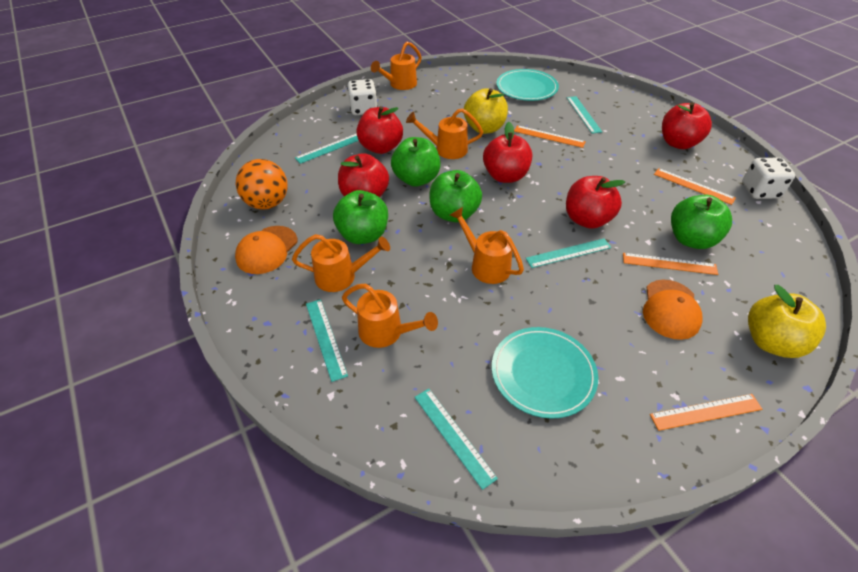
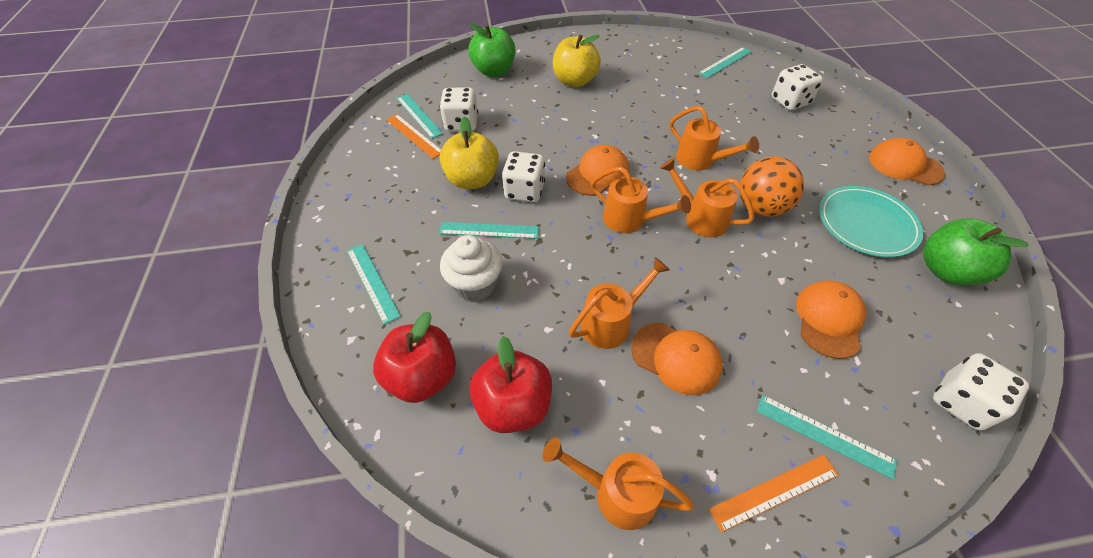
green apple: 4 -> 2
orange cap: 2 -> 4
orange ruler: 4 -> 2
red apple: 5 -> 2
turquoise plate: 2 -> 1
white cupcake: 0 -> 1
white dice: 2 -> 4

